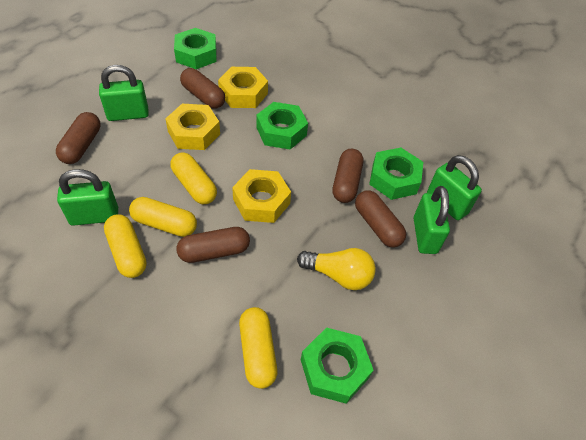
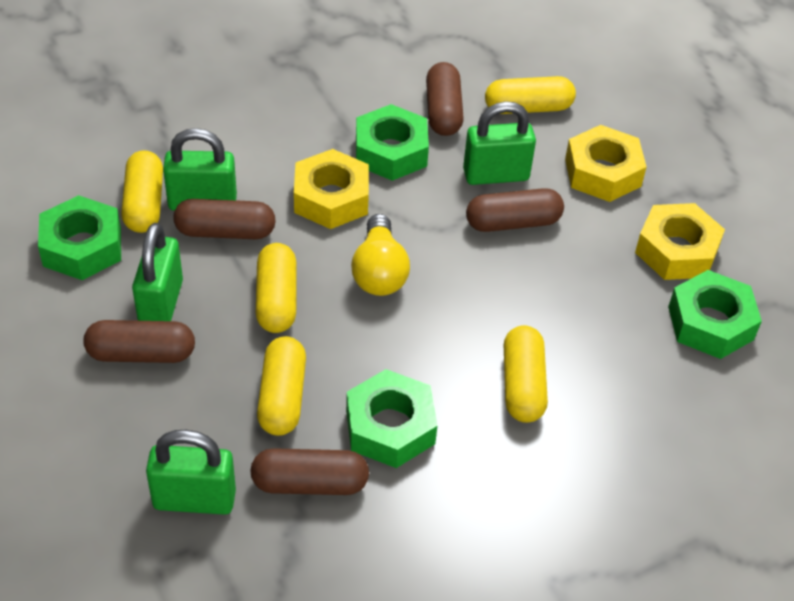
yellow capsule: 4 -> 5

